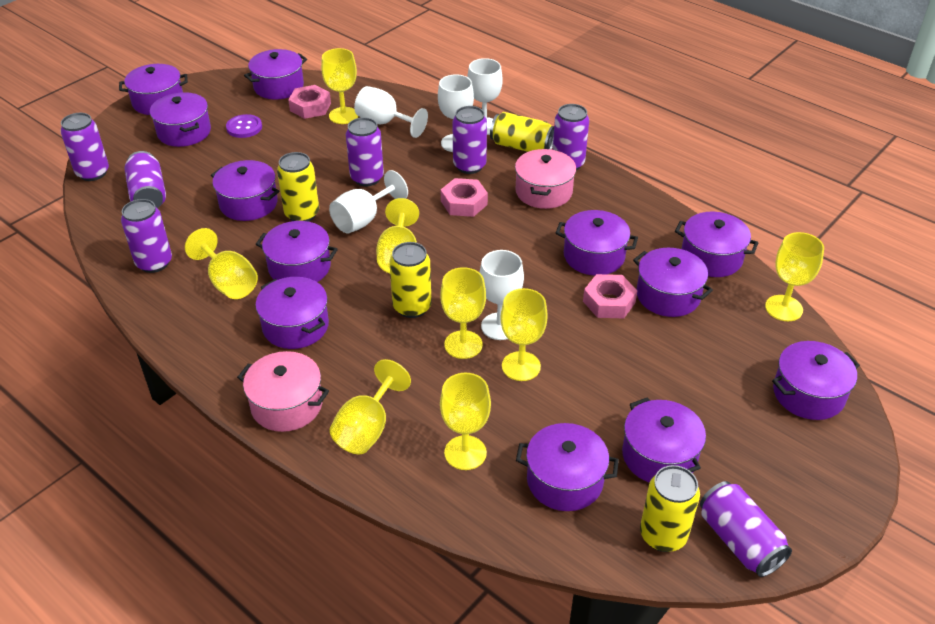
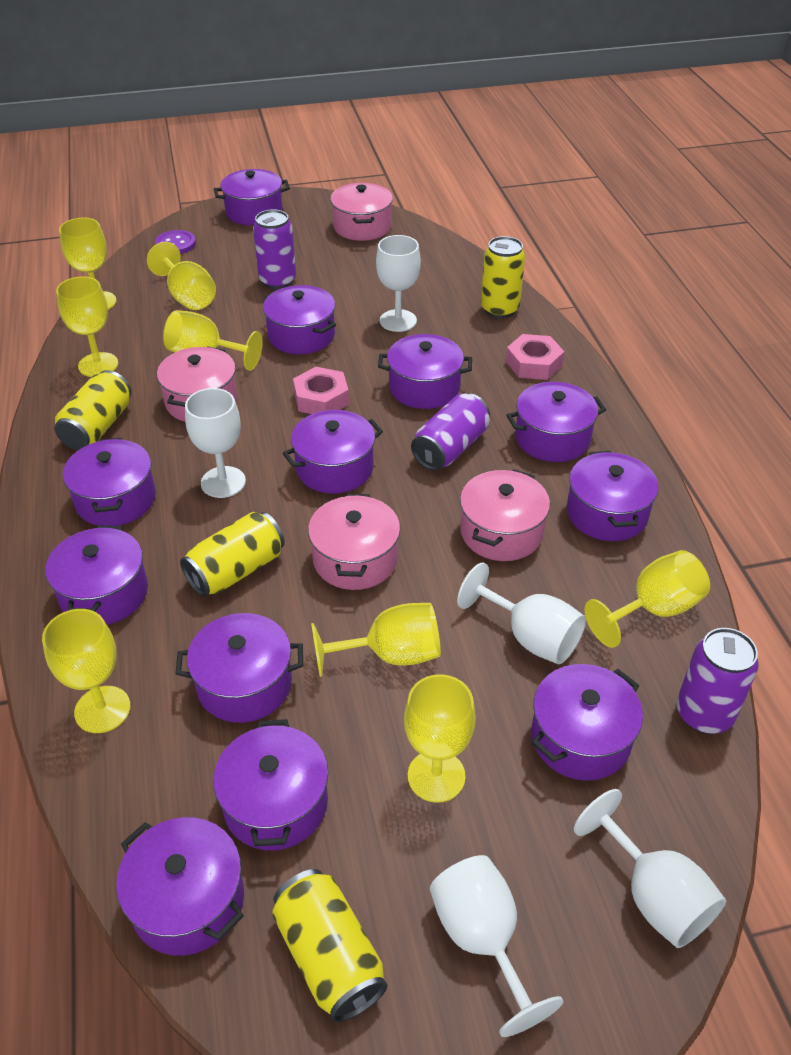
pink nut: 3 -> 2
pink pot: 2 -> 4
purple can: 7 -> 3

